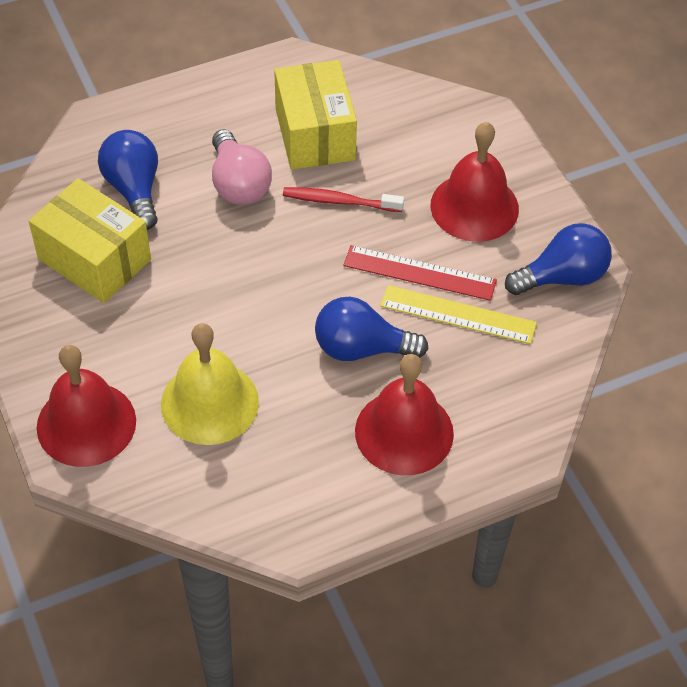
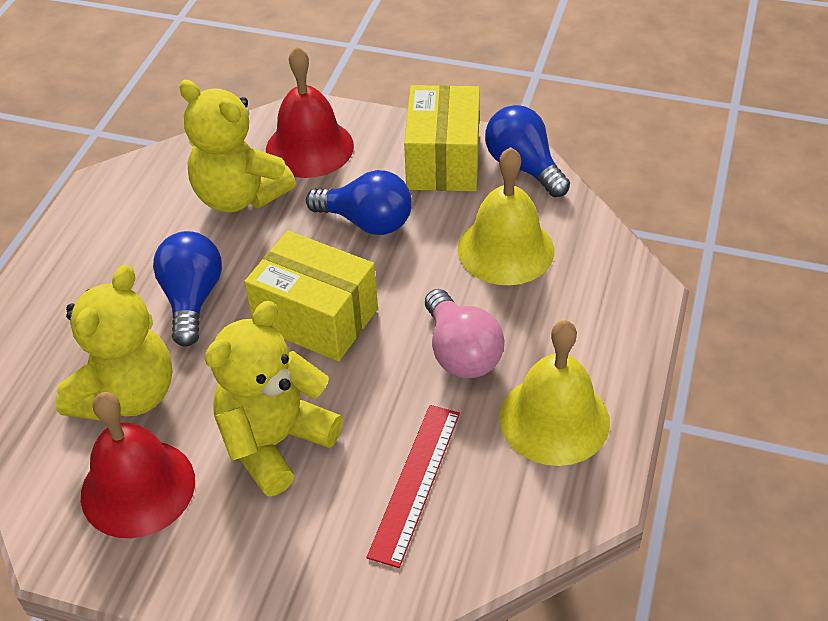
red bell: 3 -> 2
red toothbrush: 1 -> 0
yellow bell: 1 -> 2
yellow ruler: 1 -> 0
yellow teddy bear: 0 -> 3

